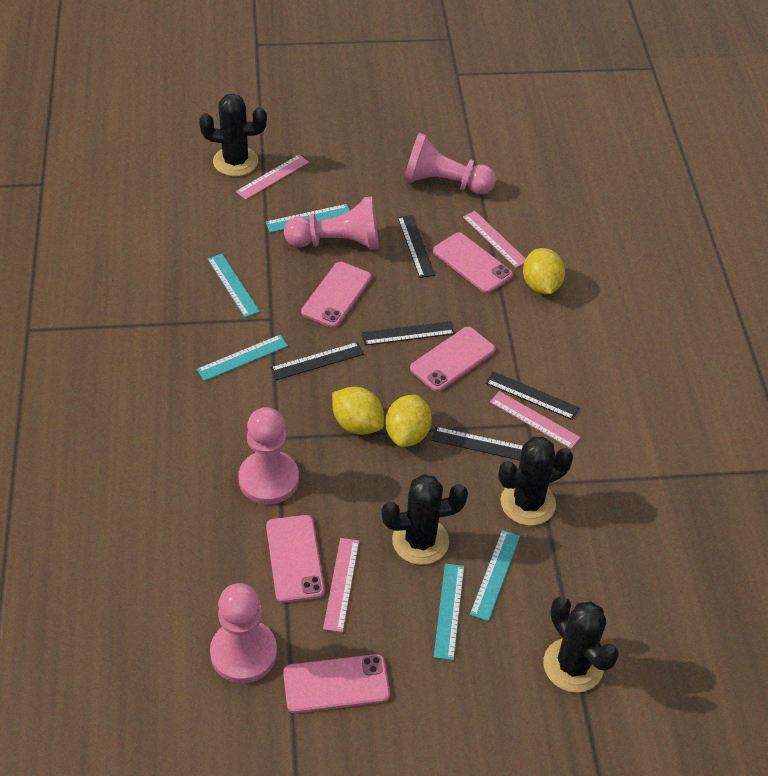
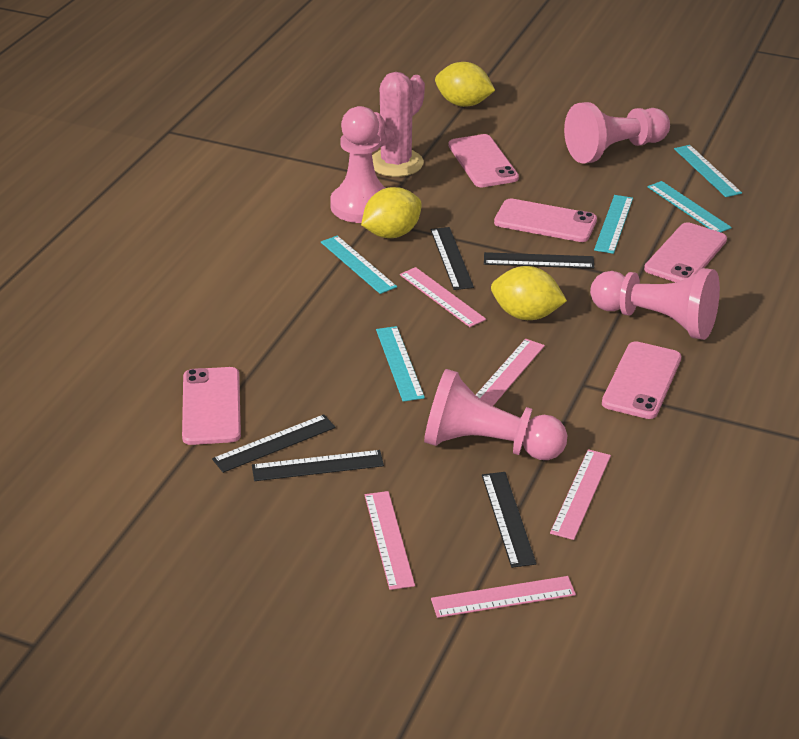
black cactus: 4 -> 0
pink cactus: 0 -> 1
pink ruler: 4 -> 5

